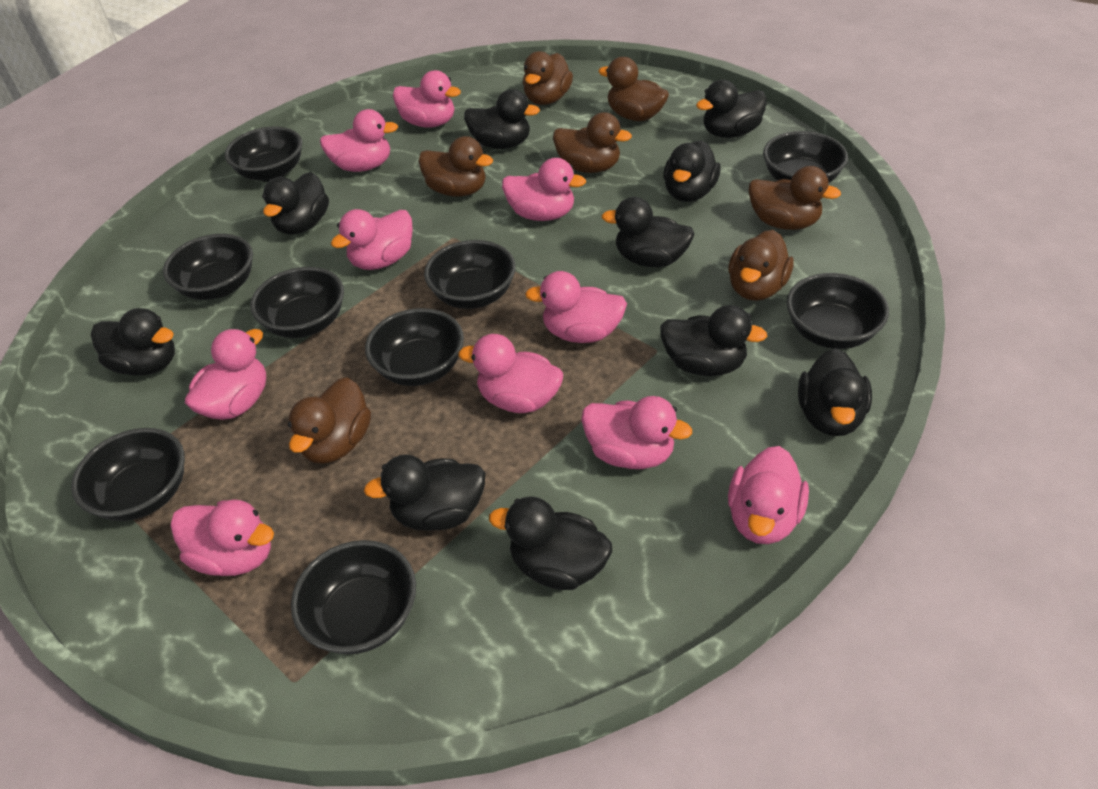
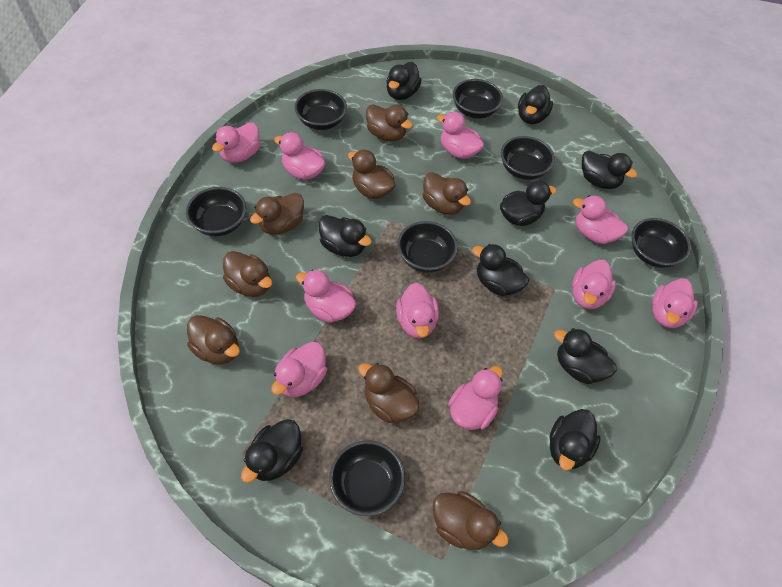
black bowl: 9 -> 7
black duck: 10 -> 9
brown duck: 7 -> 8

